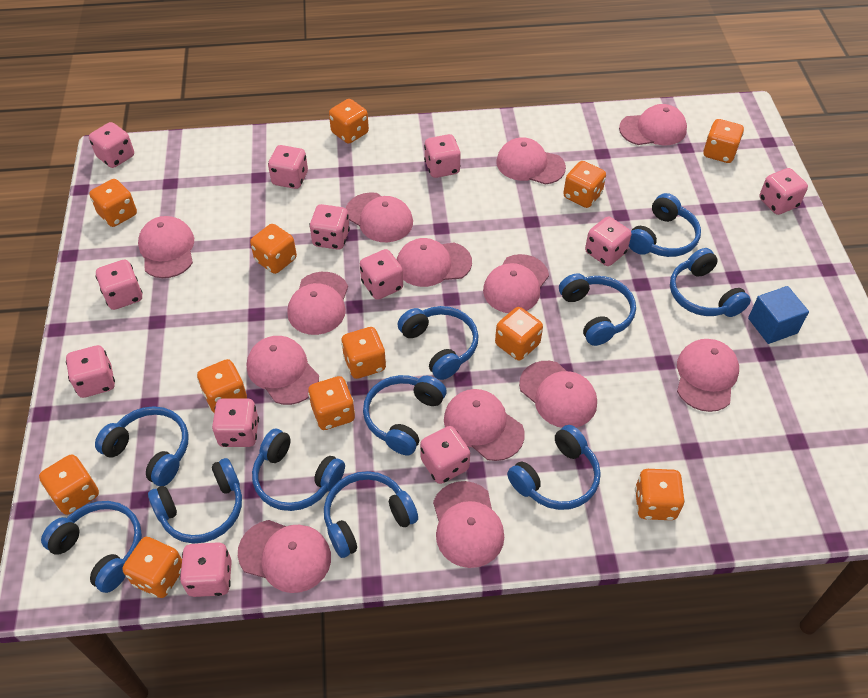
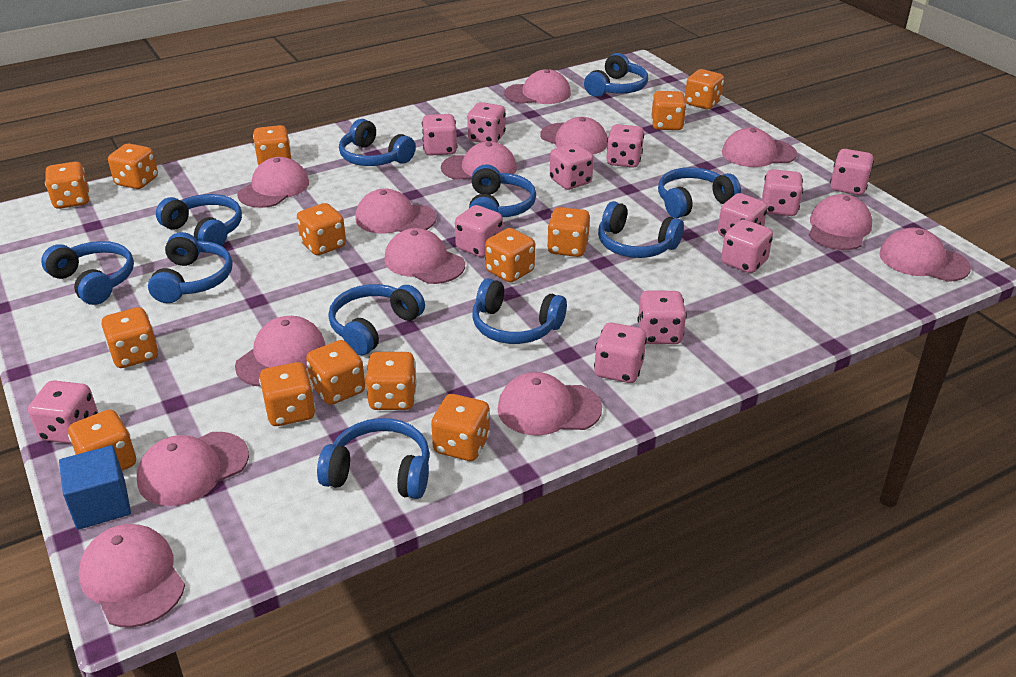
orange dice: 12 -> 14

